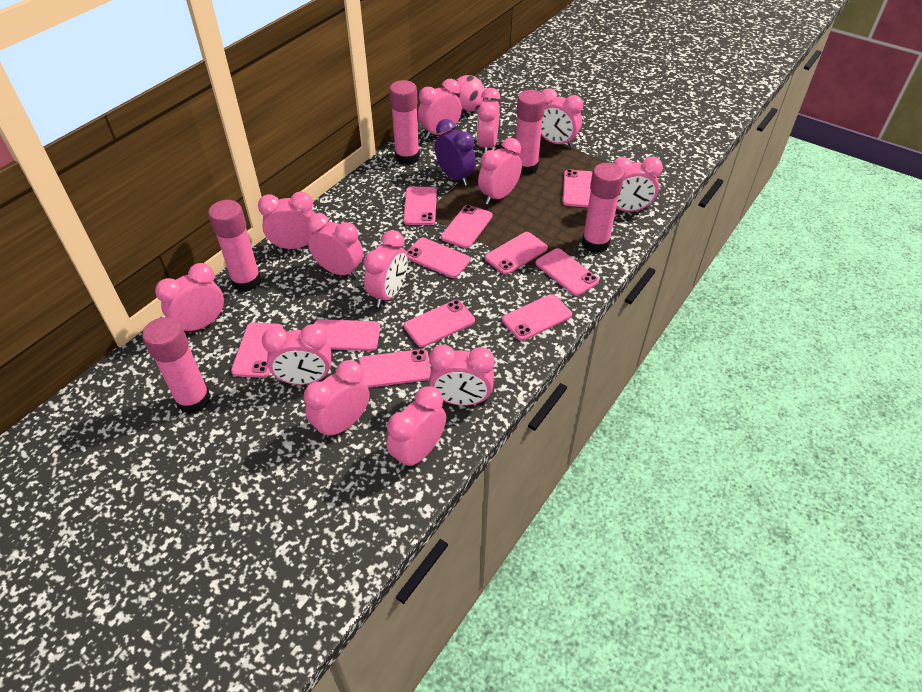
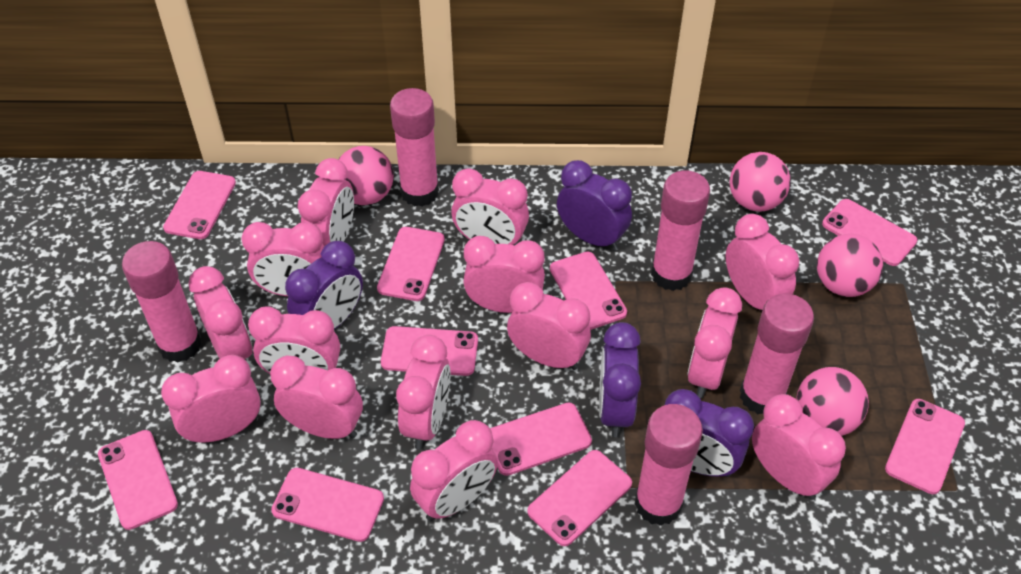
pink ball: 1 -> 4
pink clock: 13 -> 14
pink phone: 11 -> 10
purple clock: 1 -> 4

